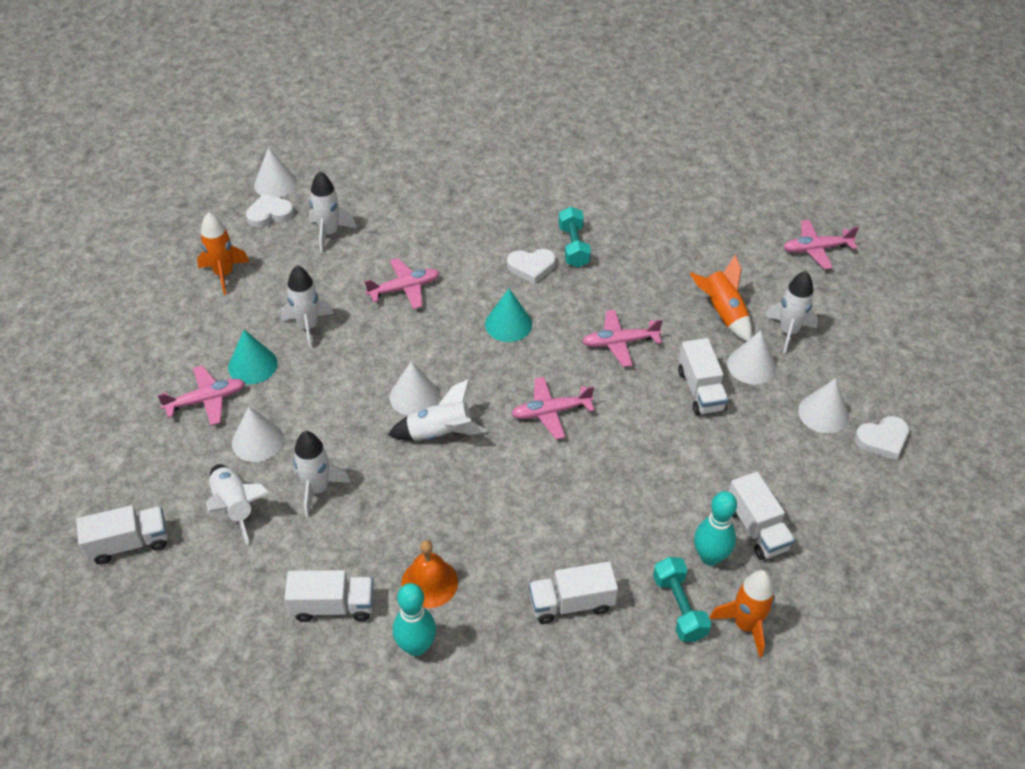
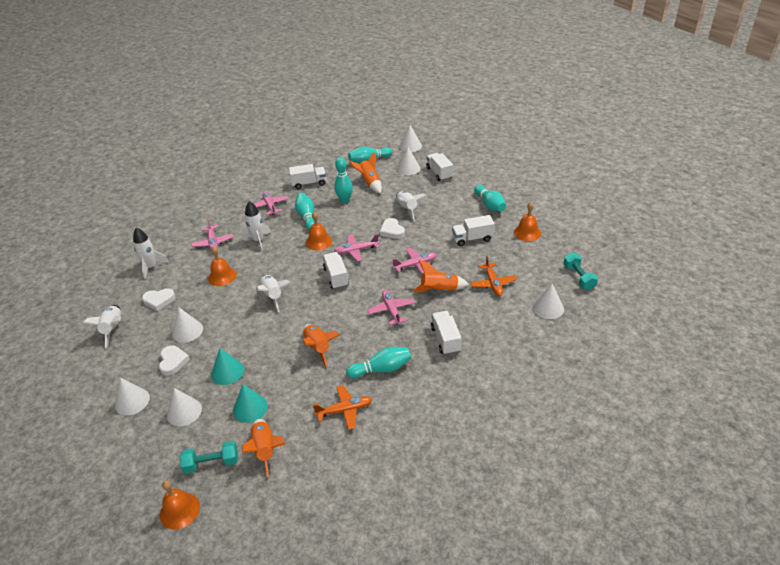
orange bell: 1 -> 4
orange plane: 0 -> 2
orange rocket: 3 -> 4
turquoise bowling pin: 2 -> 5
white cone: 5 -> 6
white rocket: 6 -> 5

